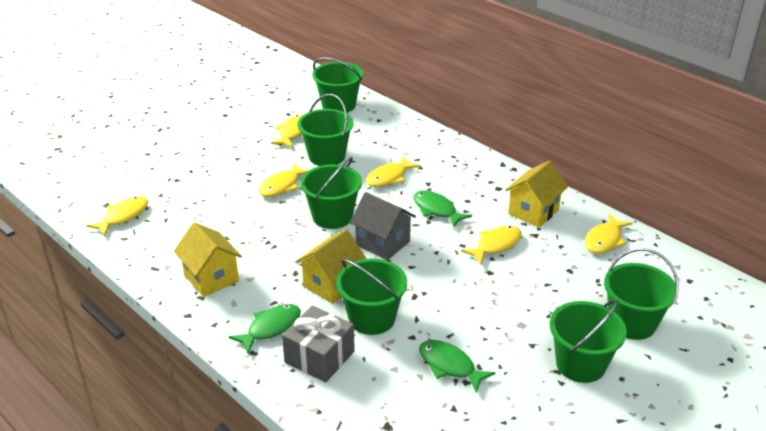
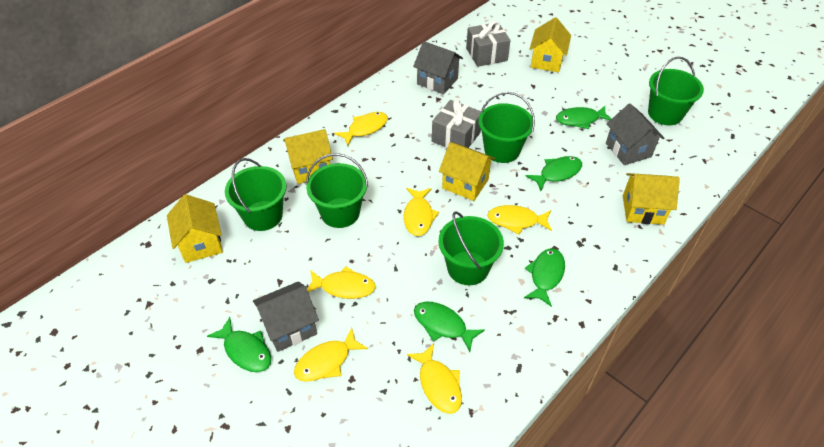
green bucket: 6 -> 5
green fish: 3 -> 5
grey gift: 1 -> 2
grey house: 1 -> 3
yellow house: 3 -> 5

